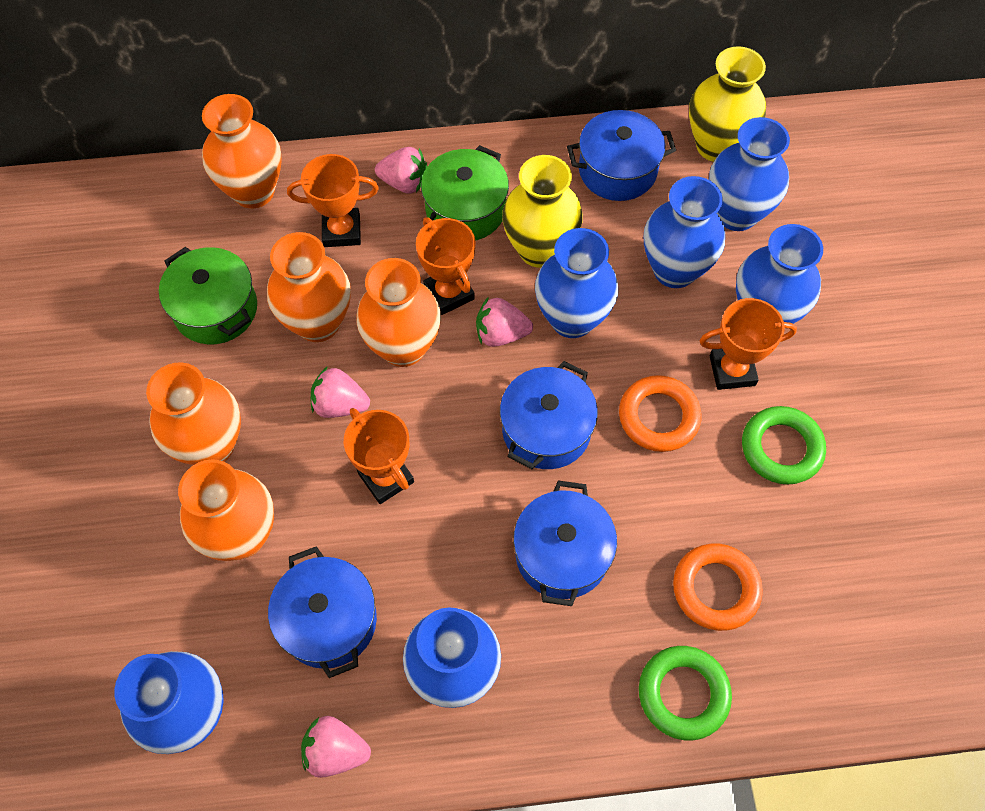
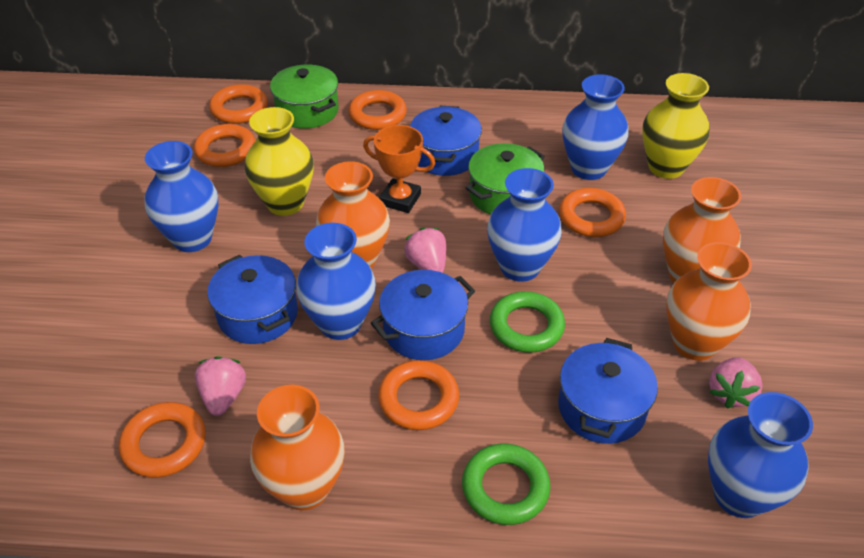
blue vase: 6 -> 5
orange ring: 2 -> 6
orange trophy: 4 -> 1
orange vase: 5 -> 4
pink strawberry: 4 -> 3

